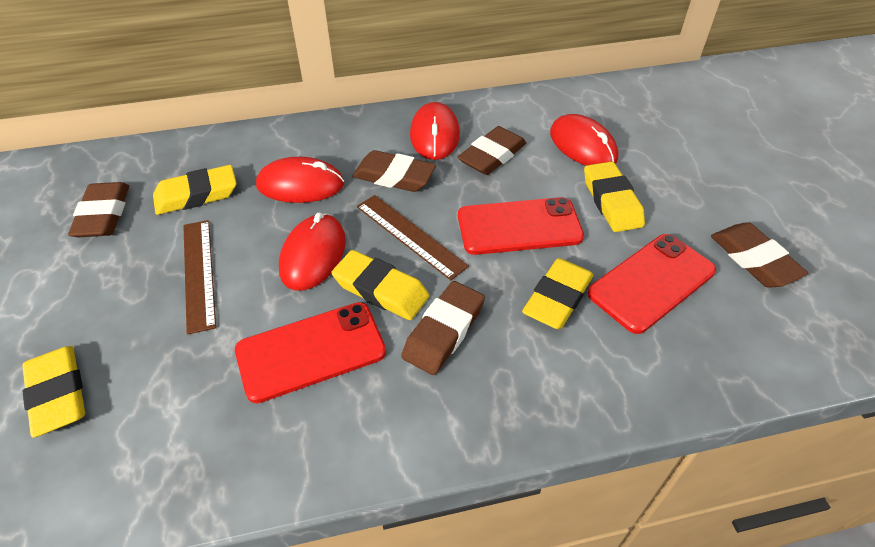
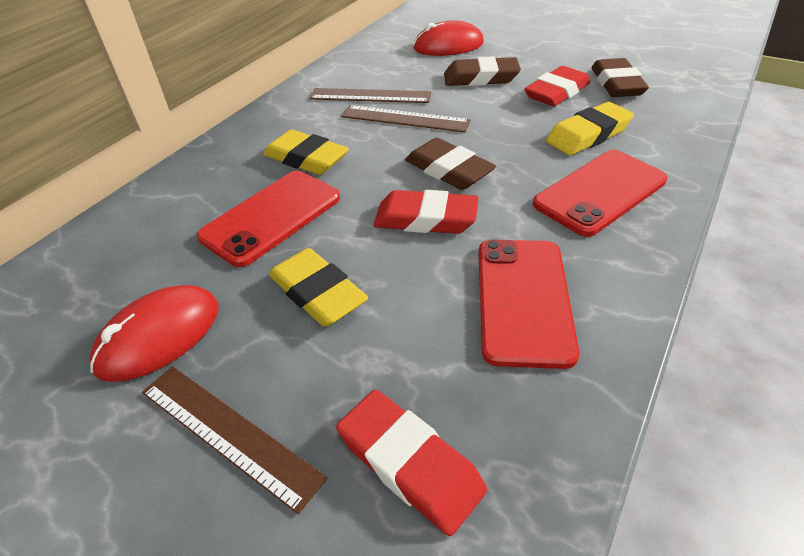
brown eraser: 5 -> 3
brown ruler: 2 -> 3
red eraser: 0 -> 3
red mouse: 4 -> 2
yellow eraser: 5 -> 3

